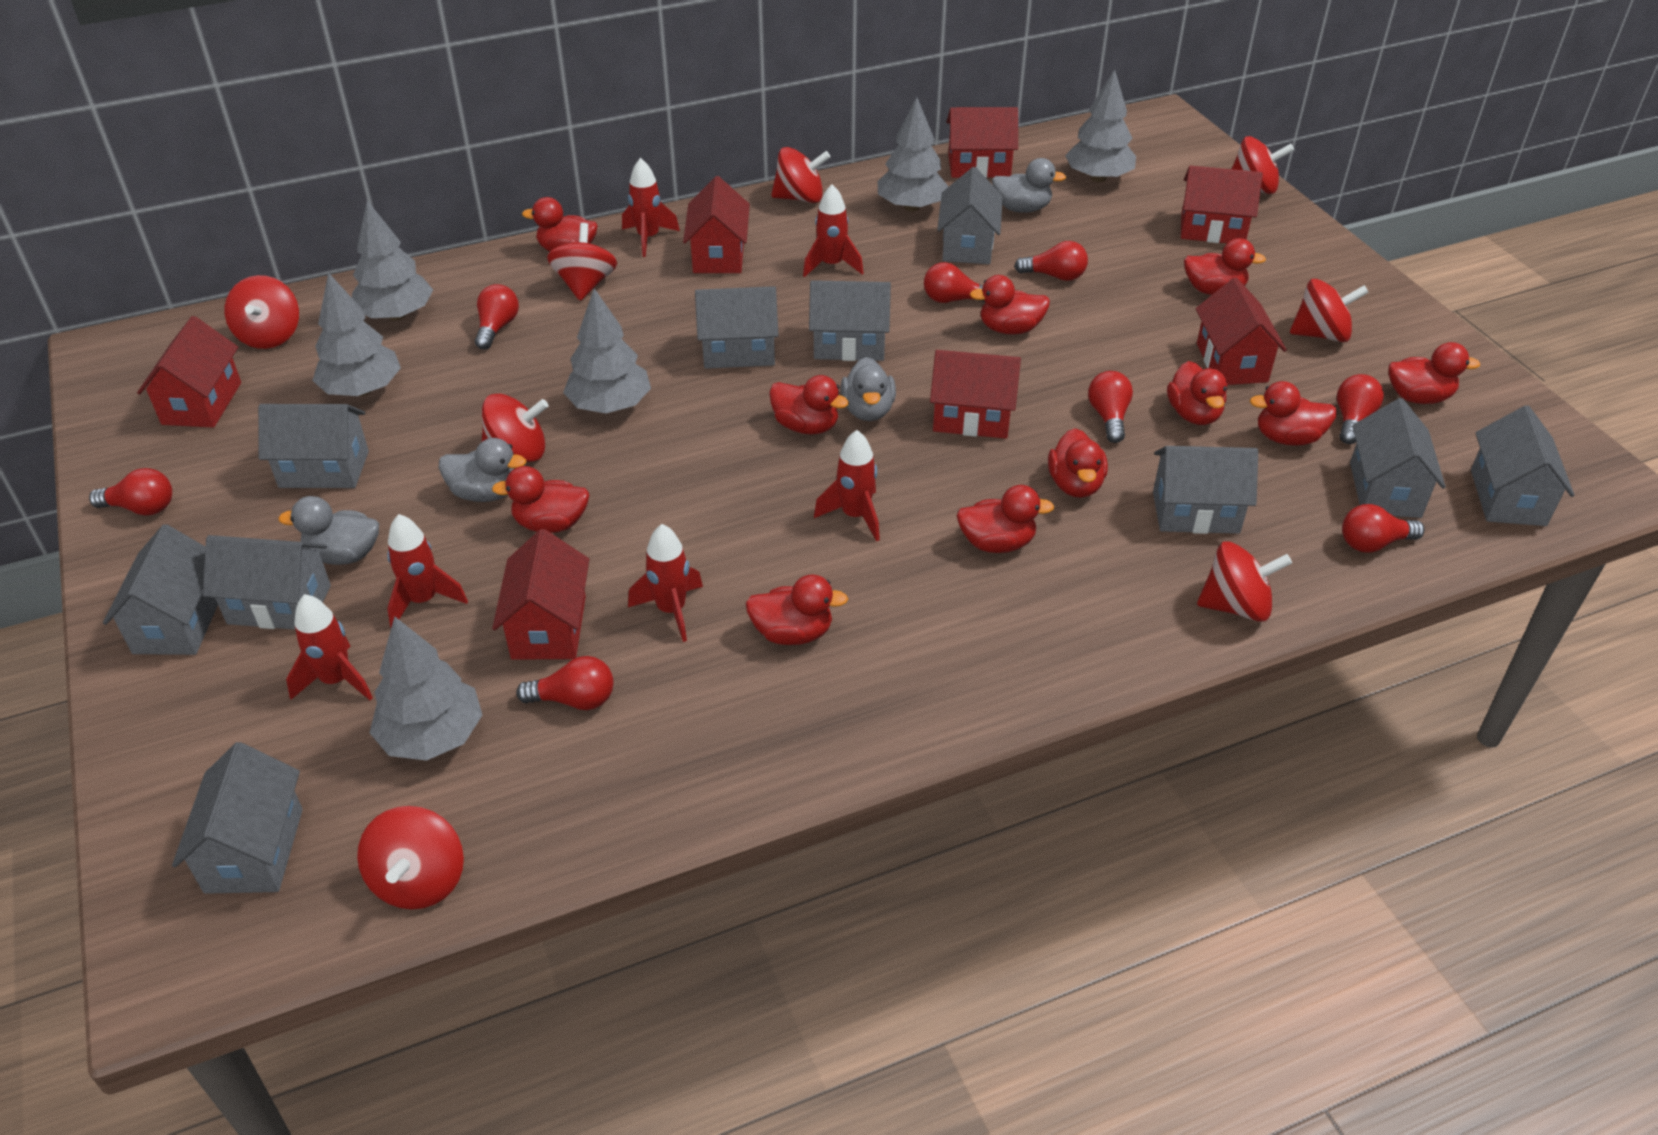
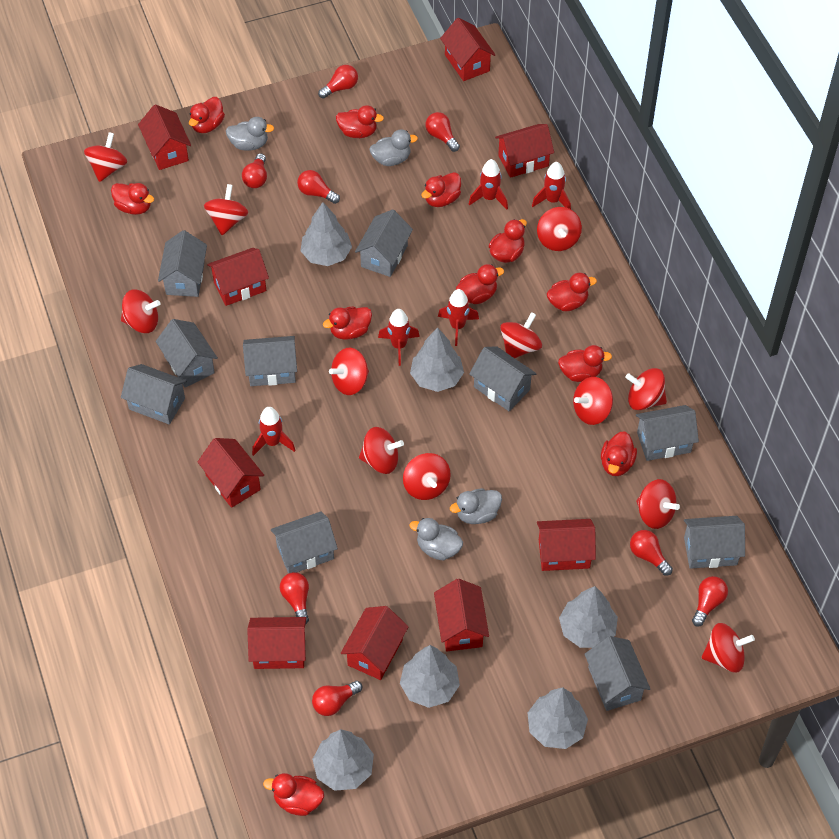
red house: 7 -> 9
red rocket: 6 -> 5
red spinning top: 8 -> 12

